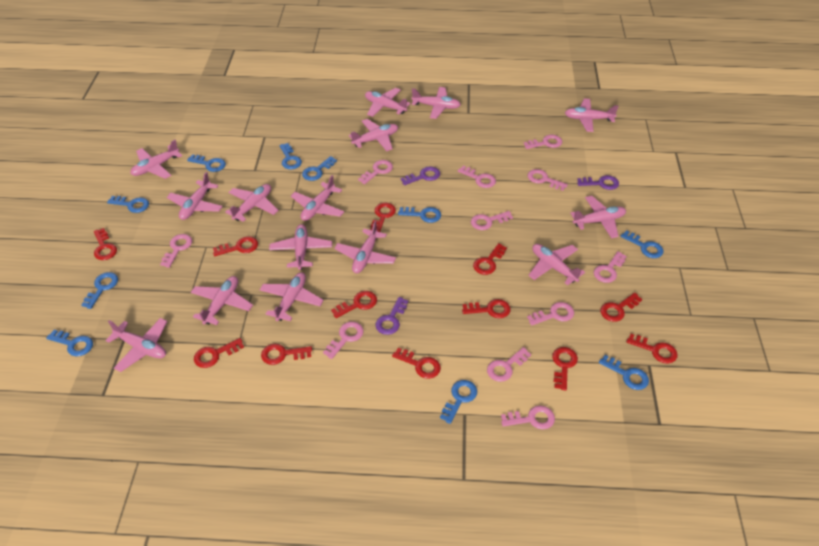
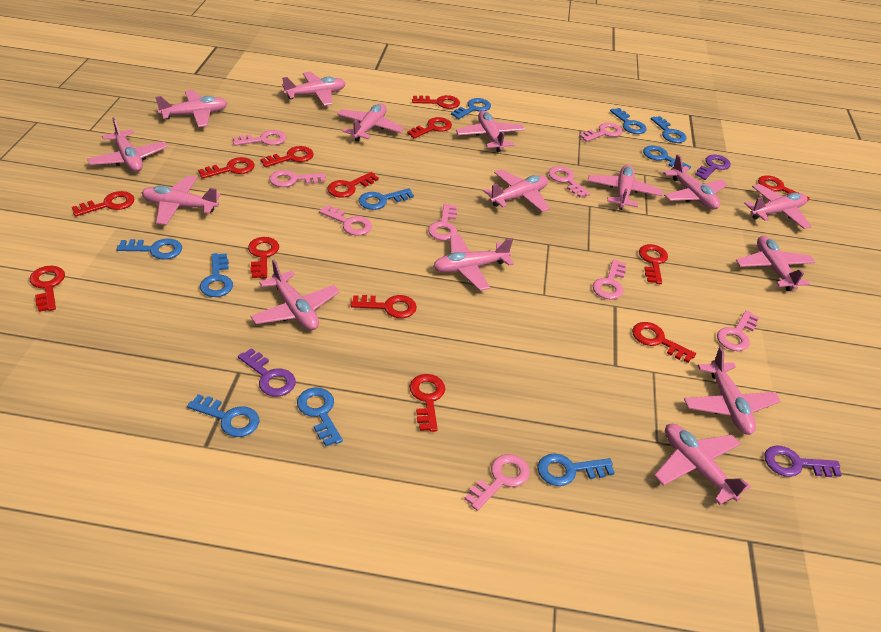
pink key: 11 -> 9
red key: 12 -> 13

